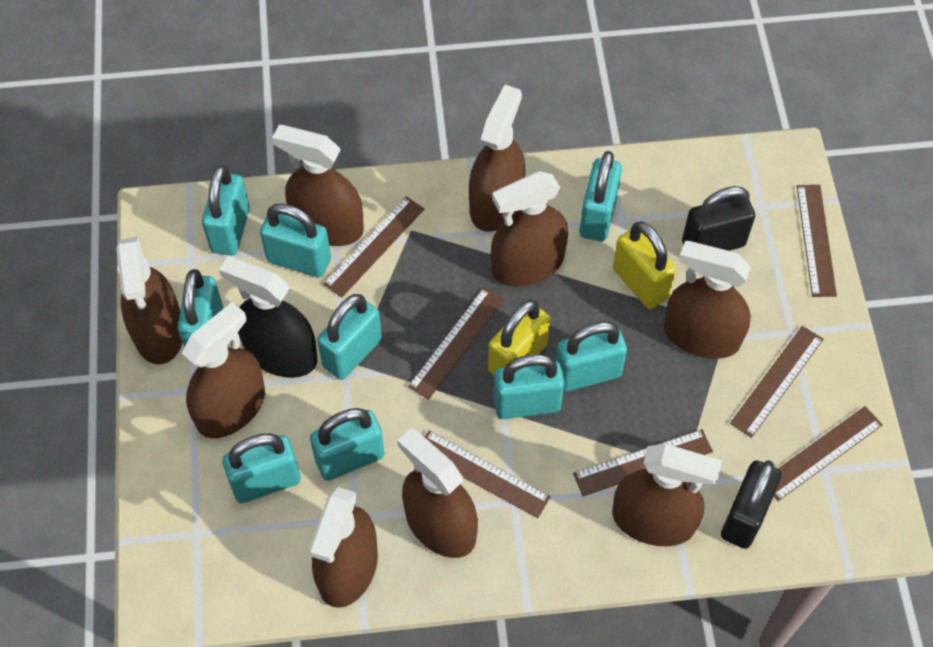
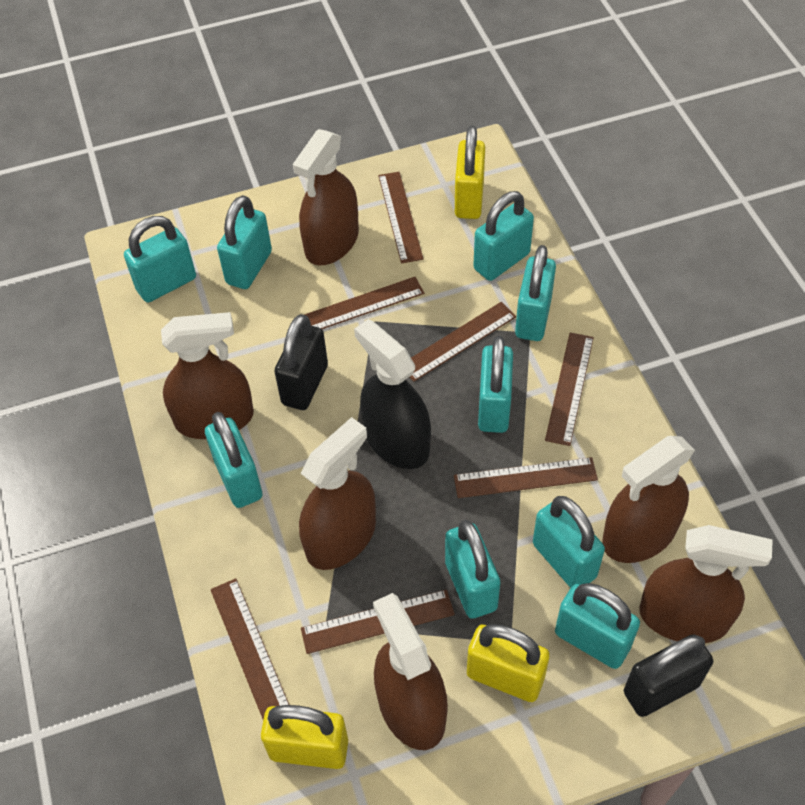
brown spray bottle: 9 -> 6
yellow padlock: 2 -> 3

